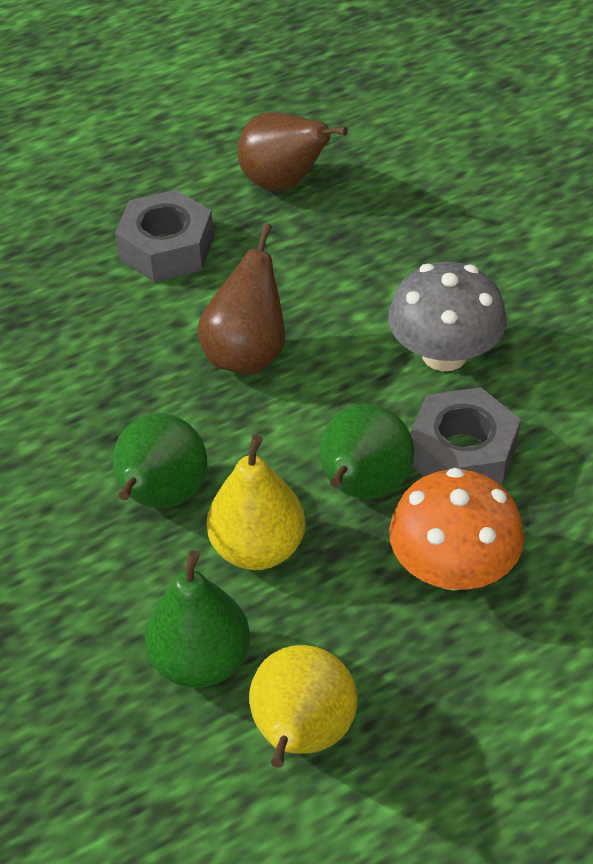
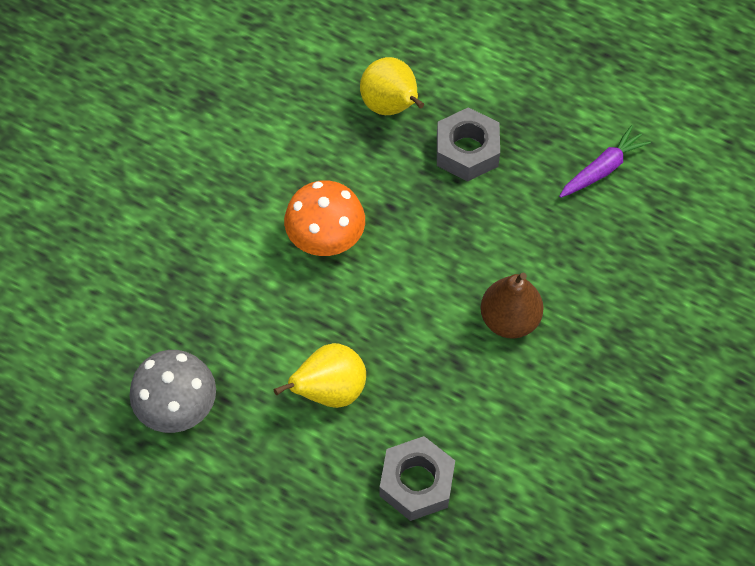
brown pear: 2 -> 1
green pear: 3 -> 0
purple carrot: 0 -> 1

